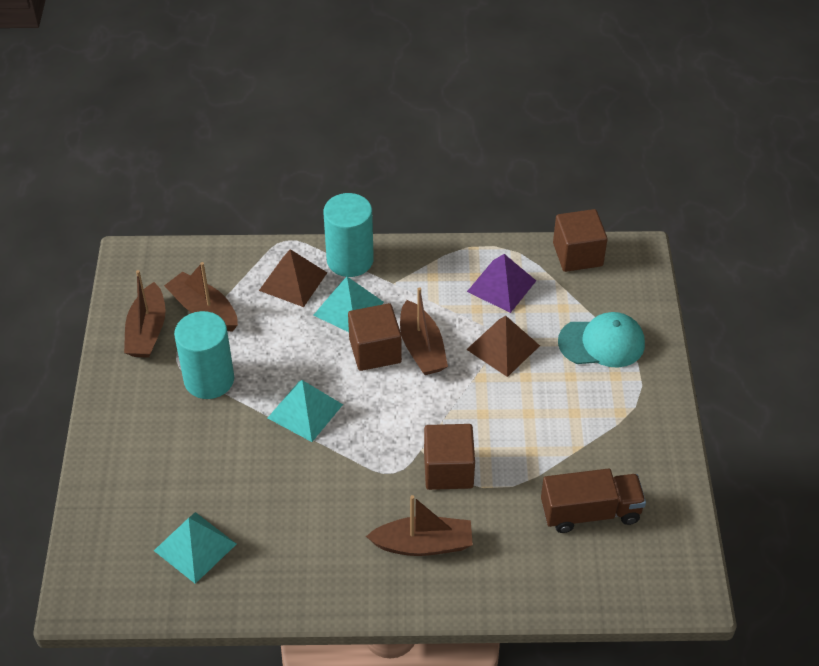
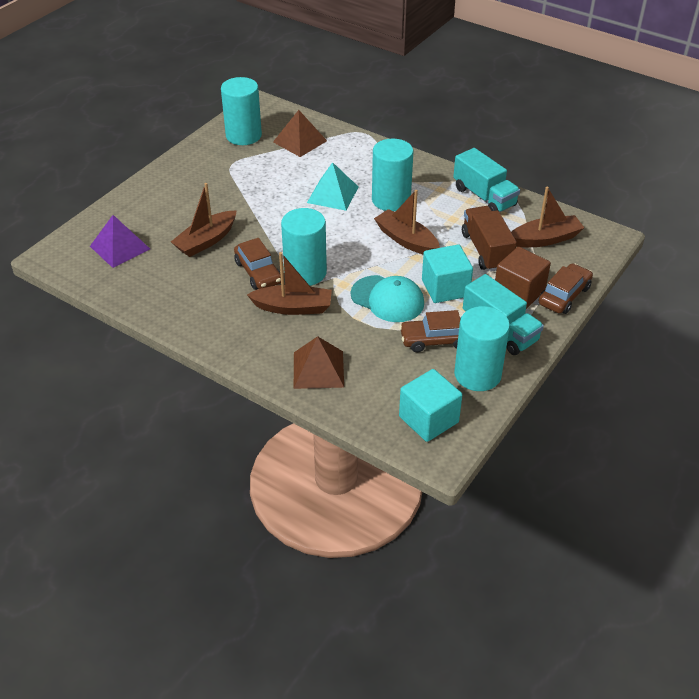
brown car: 0 -> 3
brown cube: 3 -> 1
turquoise cube: 0 -> 2
turquoise cylinder: 2 -> 4
turquoise pyramid: 3 -> 1
turquoise truck: 0 -> 2

